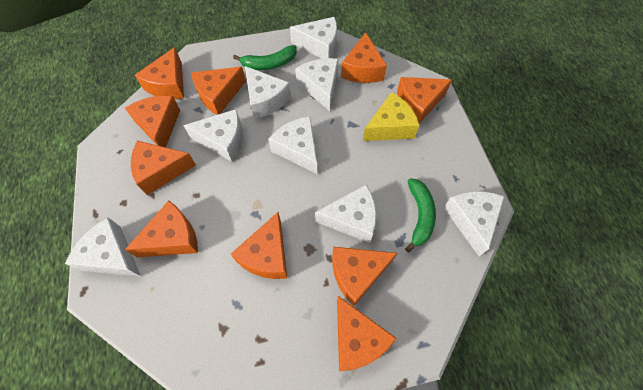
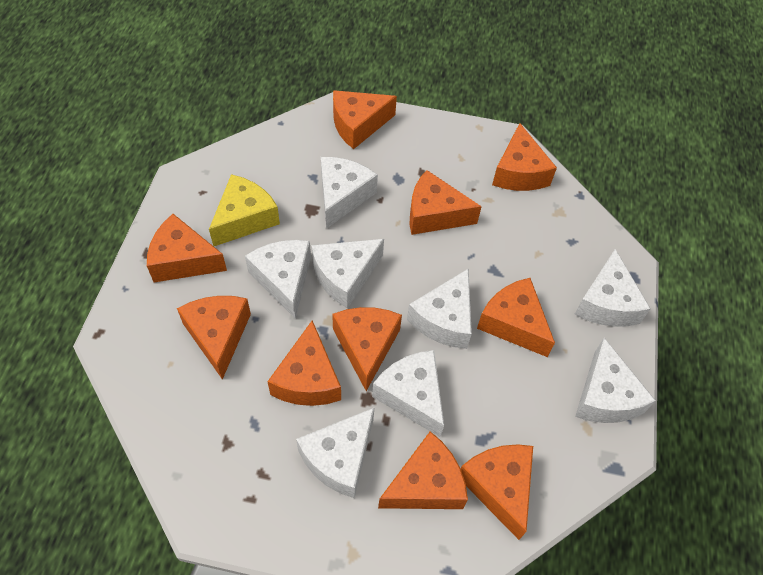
green banana: 2 -> 0

